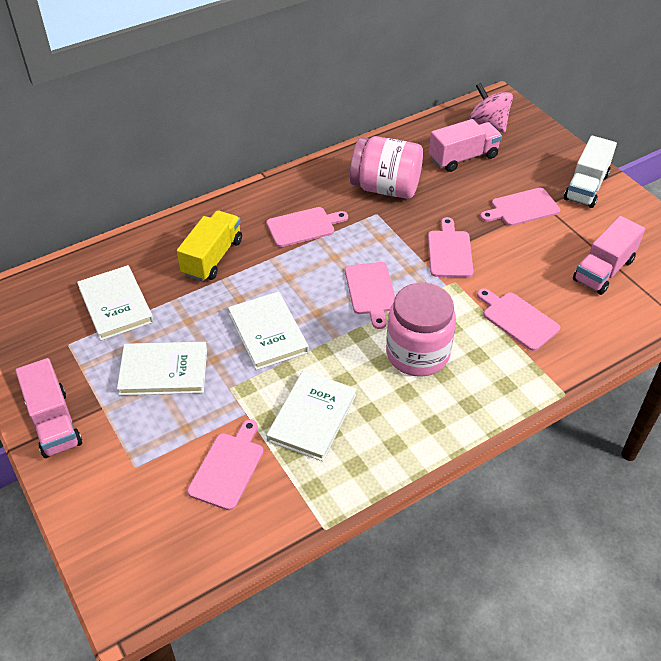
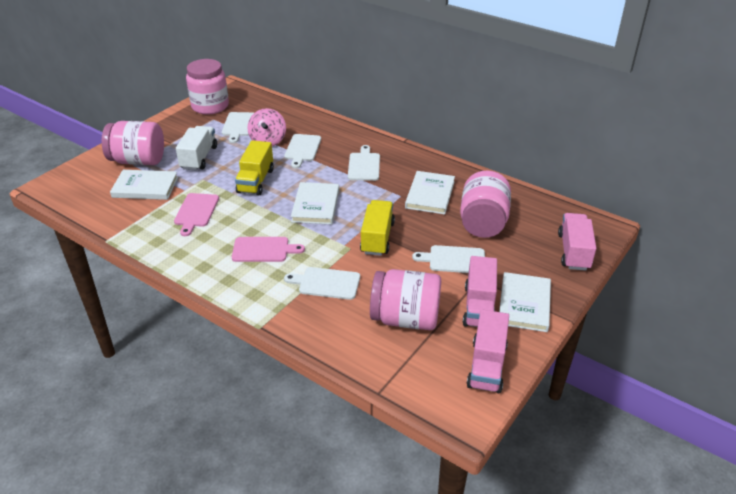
pink cutting board: 6 -> 2
pink jar: 2 -> 4
white cutting board: 0 -> 5
yellow truck: 1 -> 2

